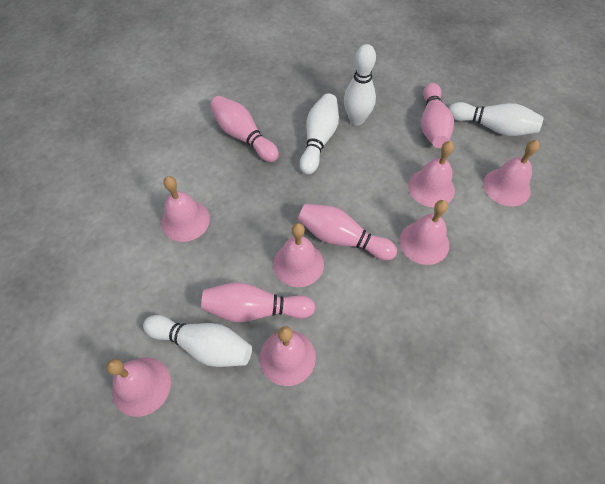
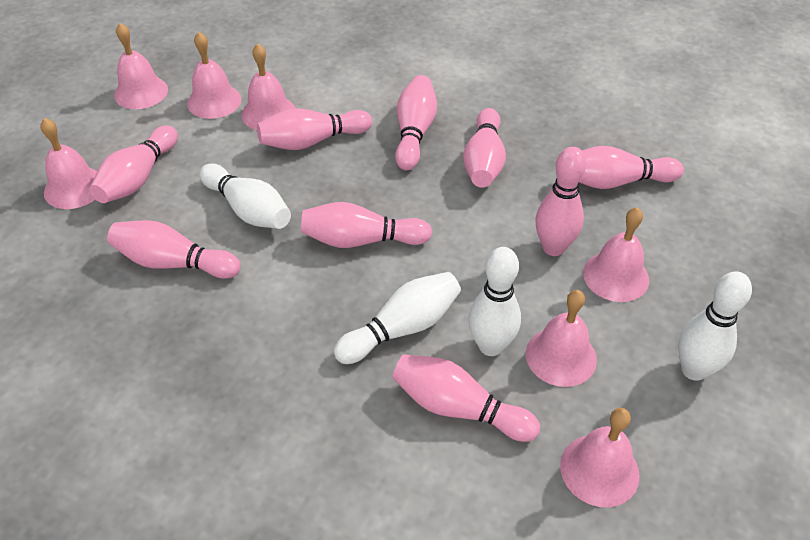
pink bowling pin: 4 -> 9

